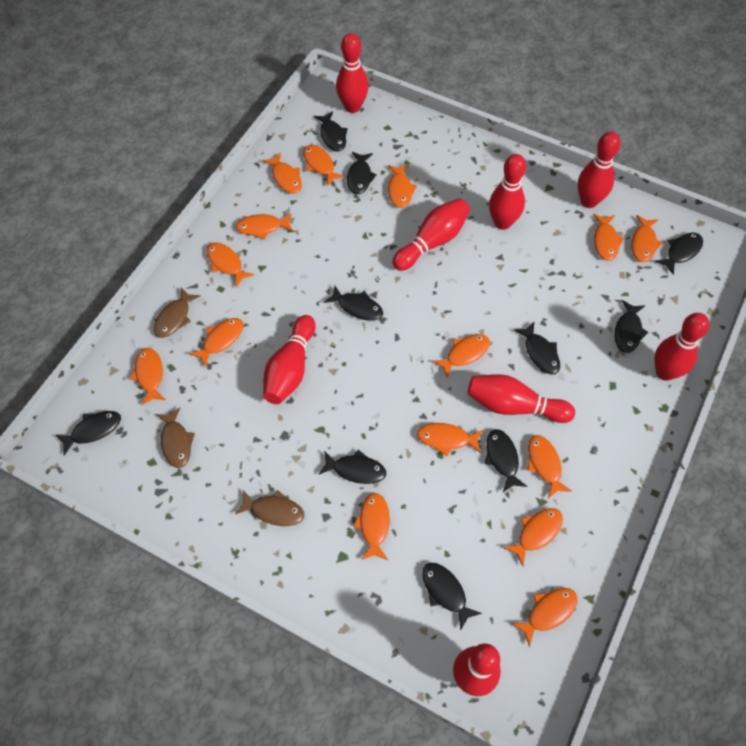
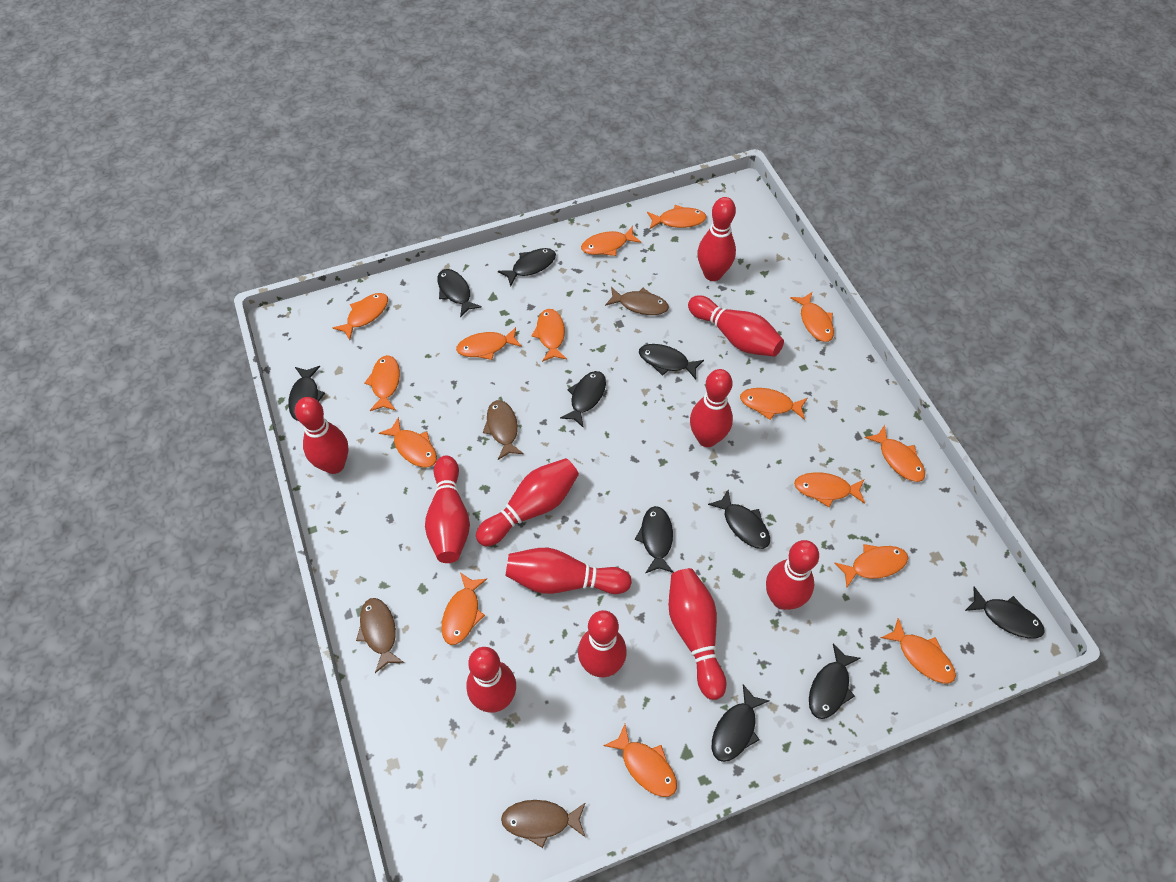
brown fish: 3 -> 4
red bowling pin: 8 -> 11

